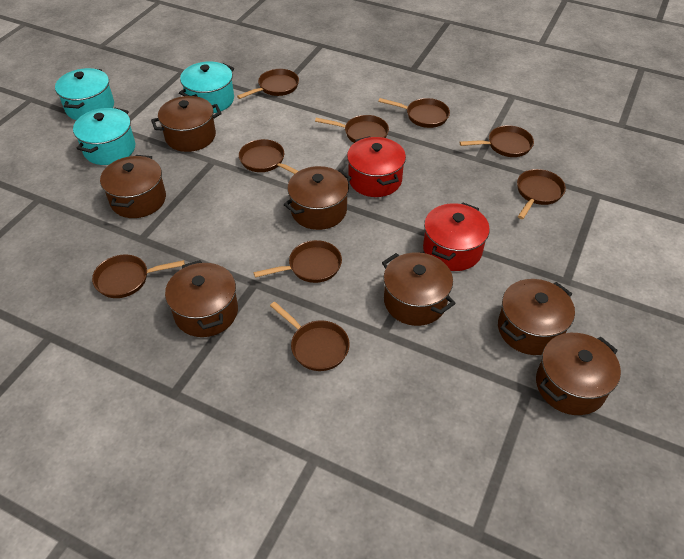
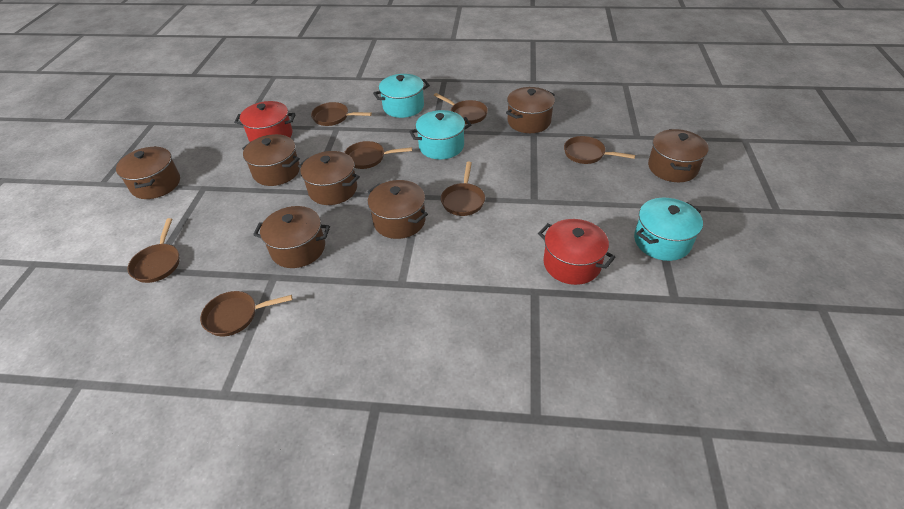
brown pan: 9 -> 7

